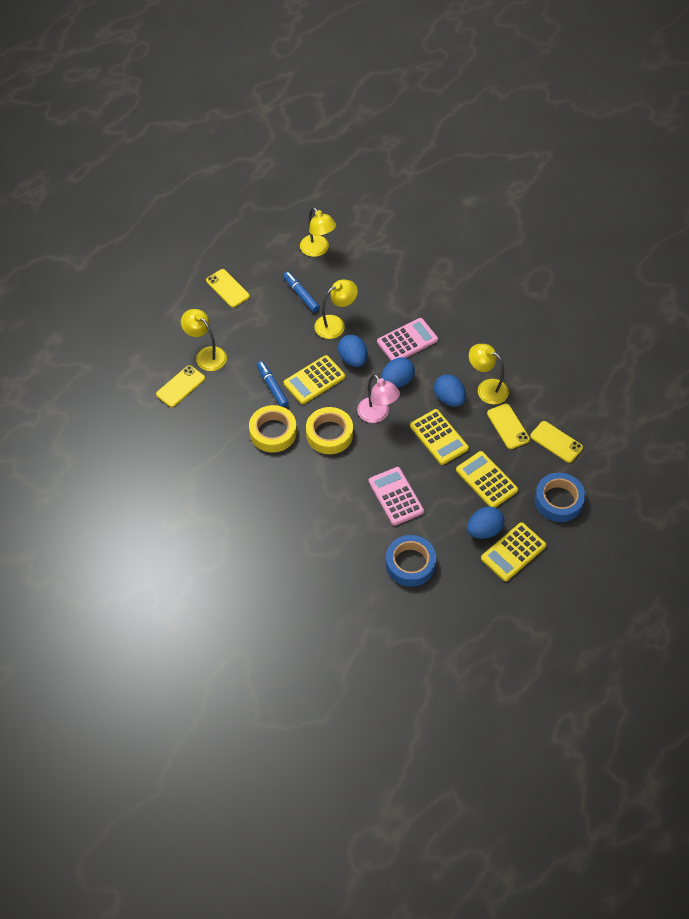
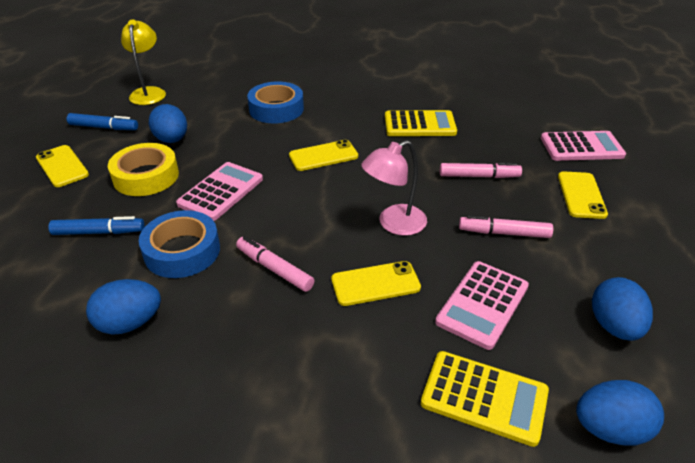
pink calculator: 2 -> 3
pink marker: 0 -> 3
yellow calculator: 4 -> 2
yellow lamp: 4 -> 1
yellow tape: 2 -> 1

